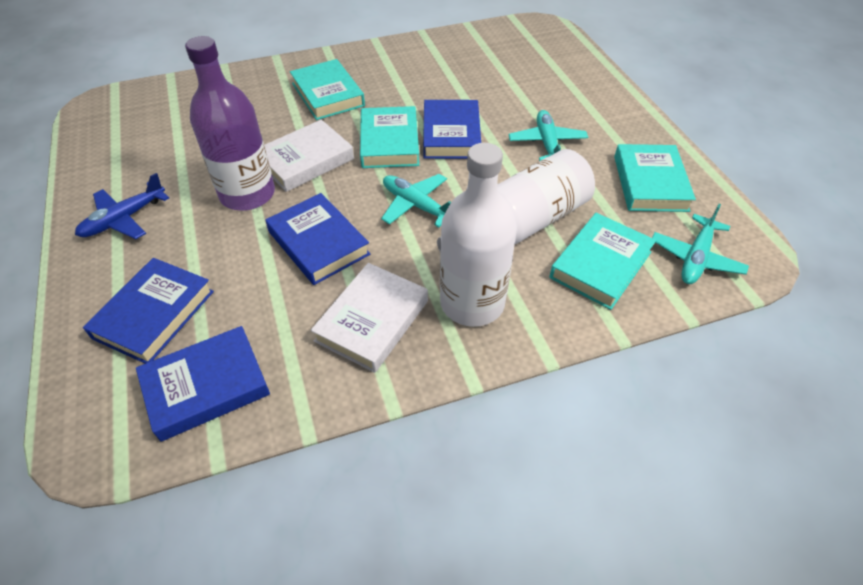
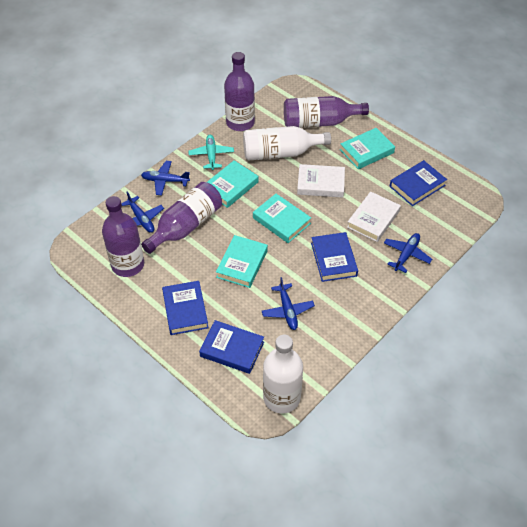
blue plane: 1 -> 4
purple bottle: 1 -> 4
turquoise plane: 3 -> 1

